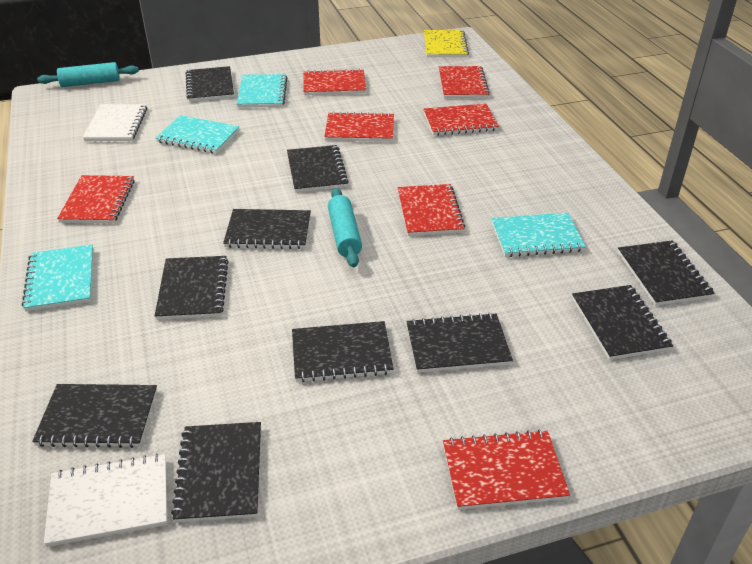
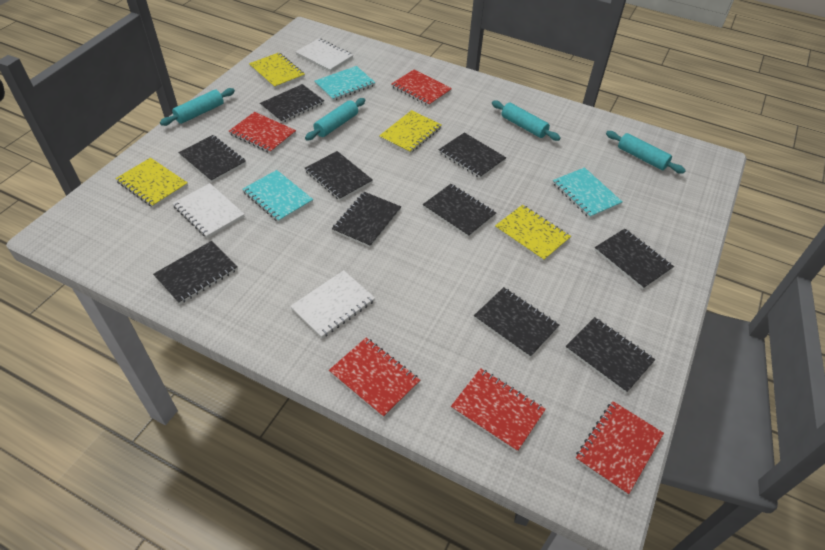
red notebook: 7 -> 5
turquoise notebook: 4 -> 3
turquoise rolling pin: 2 -> 4
white notebook: 2 -> 3
yellow notebook: 1 -> 4

